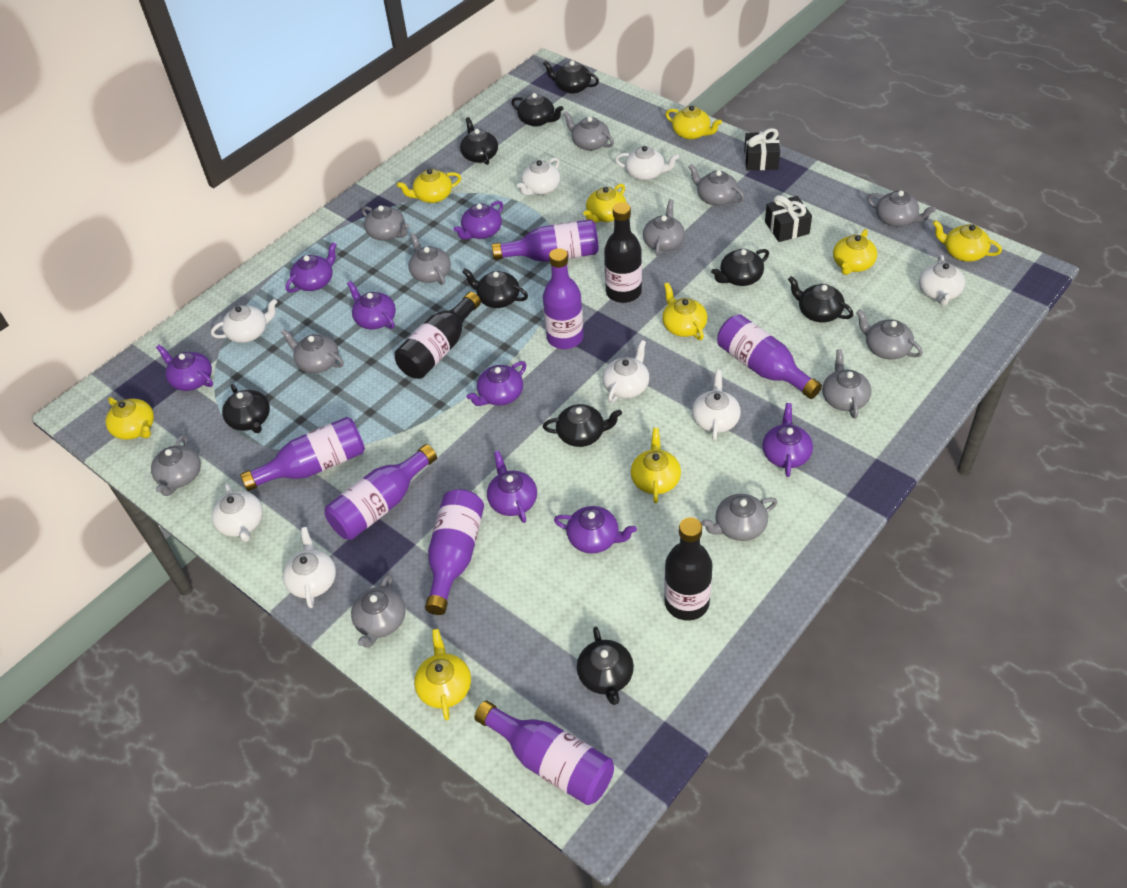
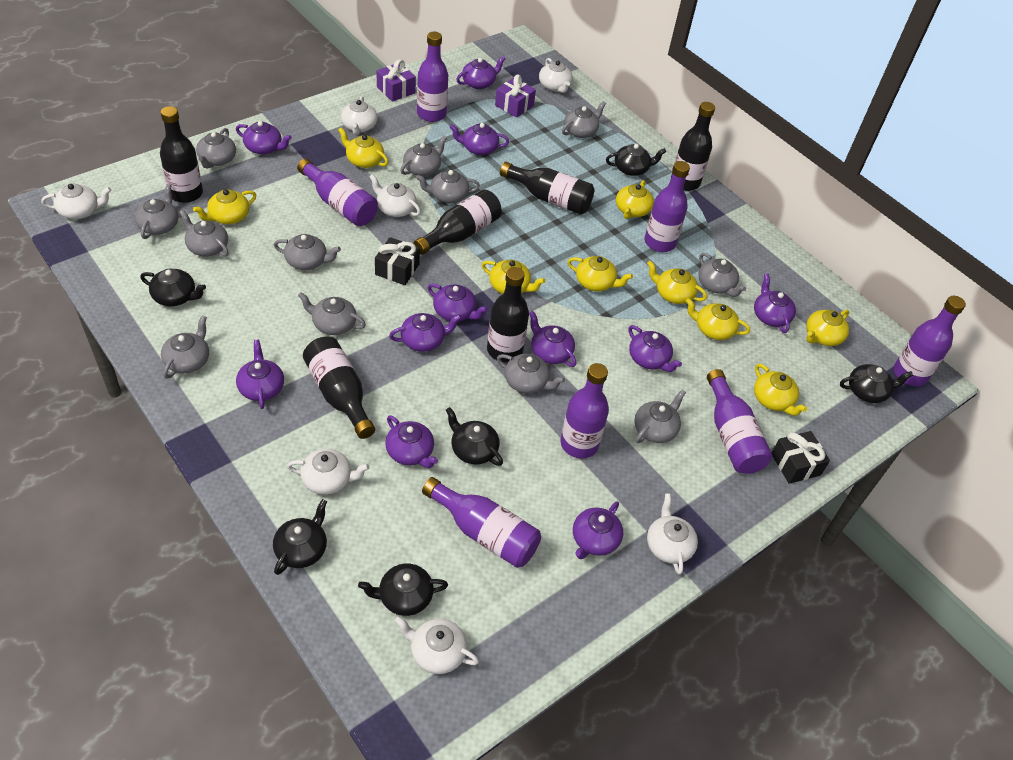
black bottle: 3 -> 6
black teapot: 9 -> 6
purple gift: 0 -> 2
purple teapot: 8 -> 11
white teapot: 8 -> 7

